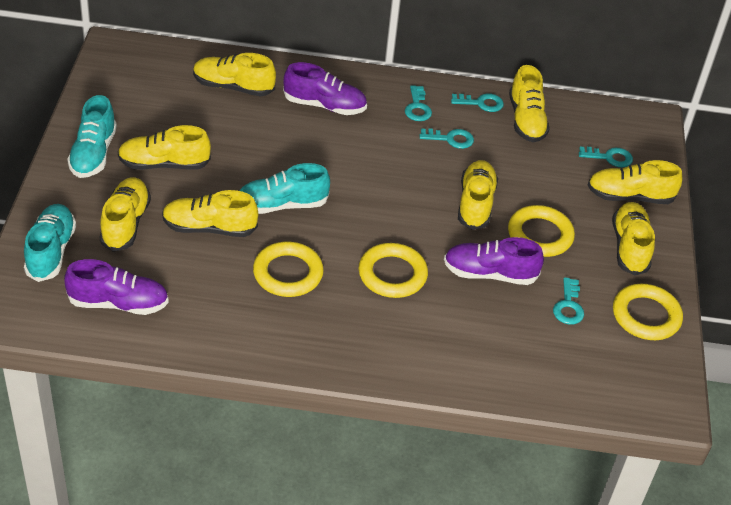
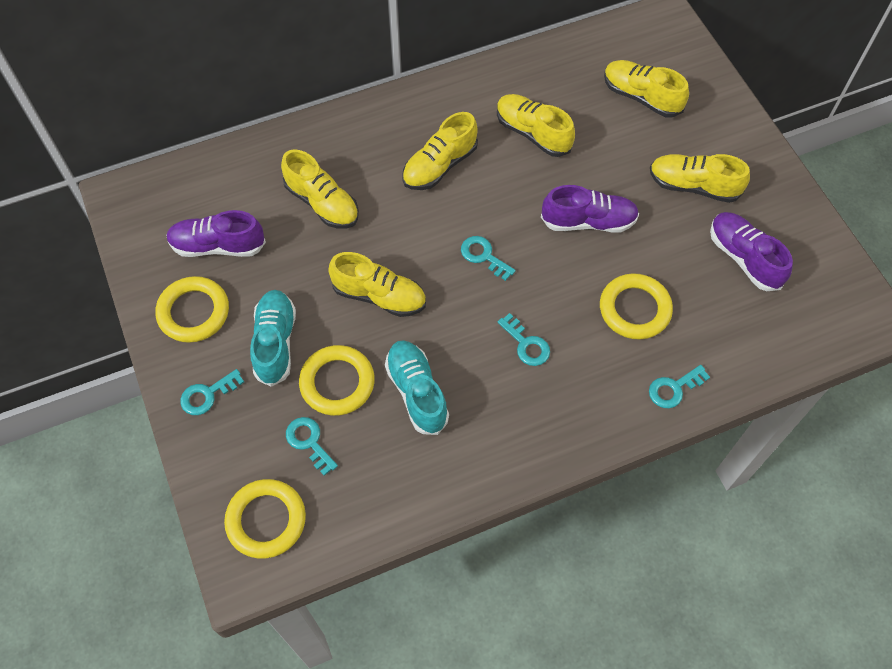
turquoise shoe: 3 -> 2
yellow shoe: 8 -> 6

